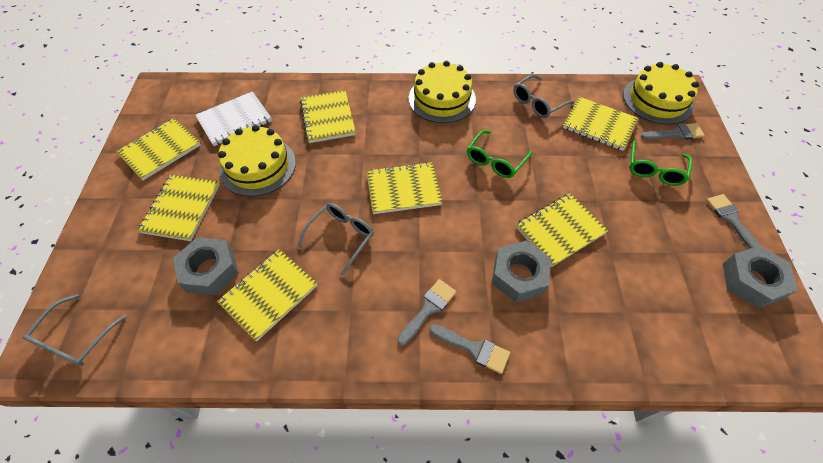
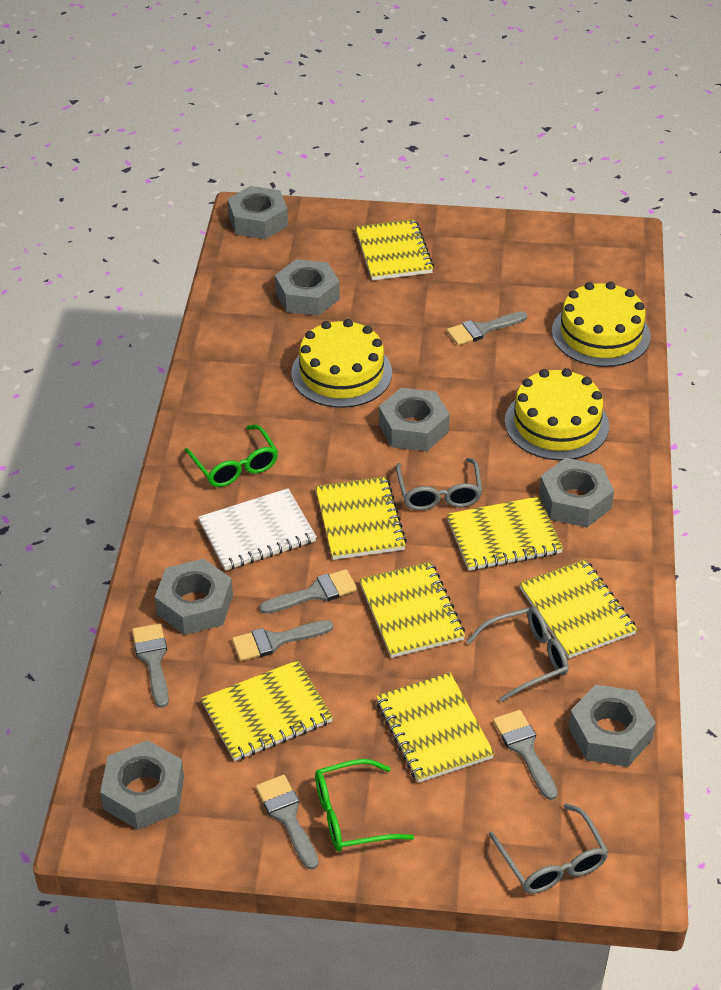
grey brush: 4 -> 6
grey nut: 3 -> 7

